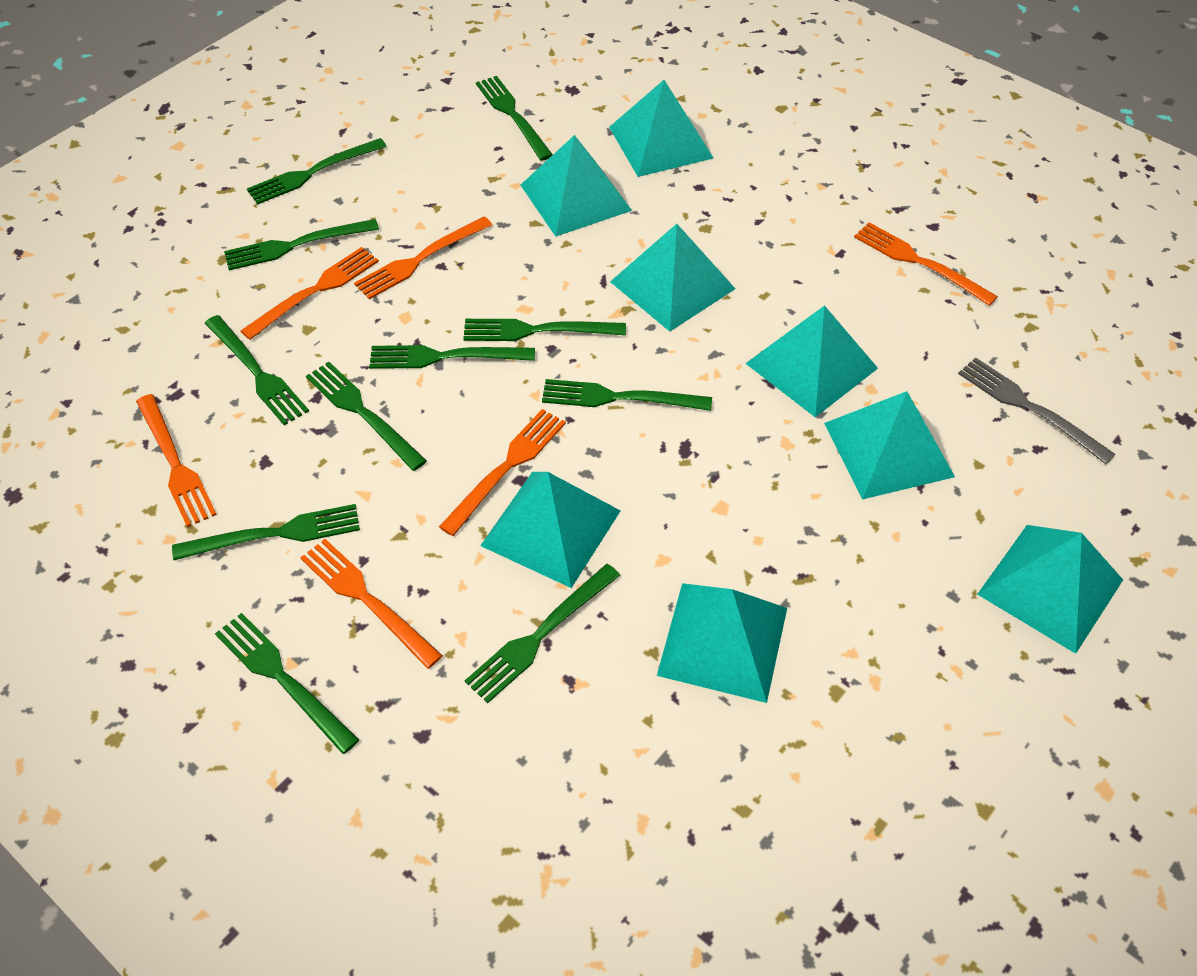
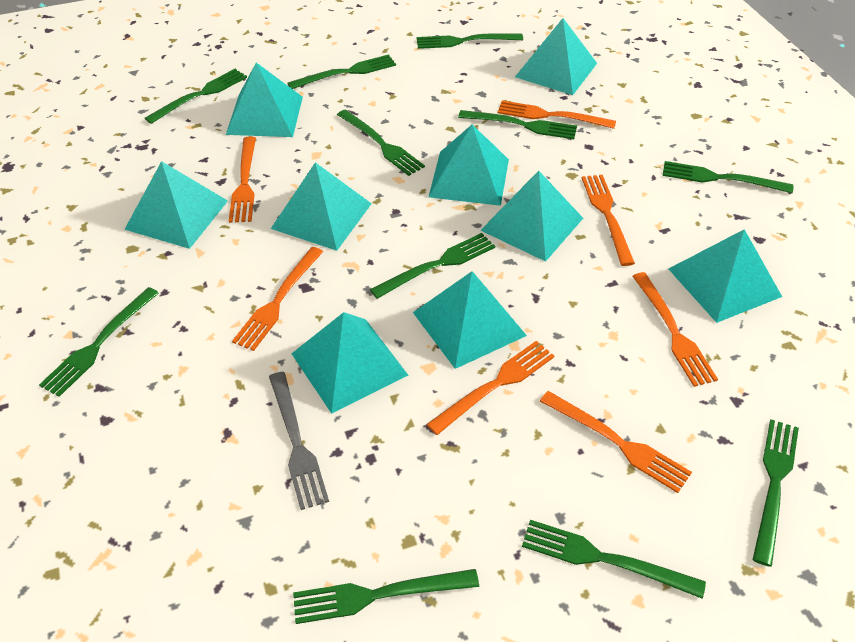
orange fork: 6 -> 7
turquoise pyramid: 8 -> 9

